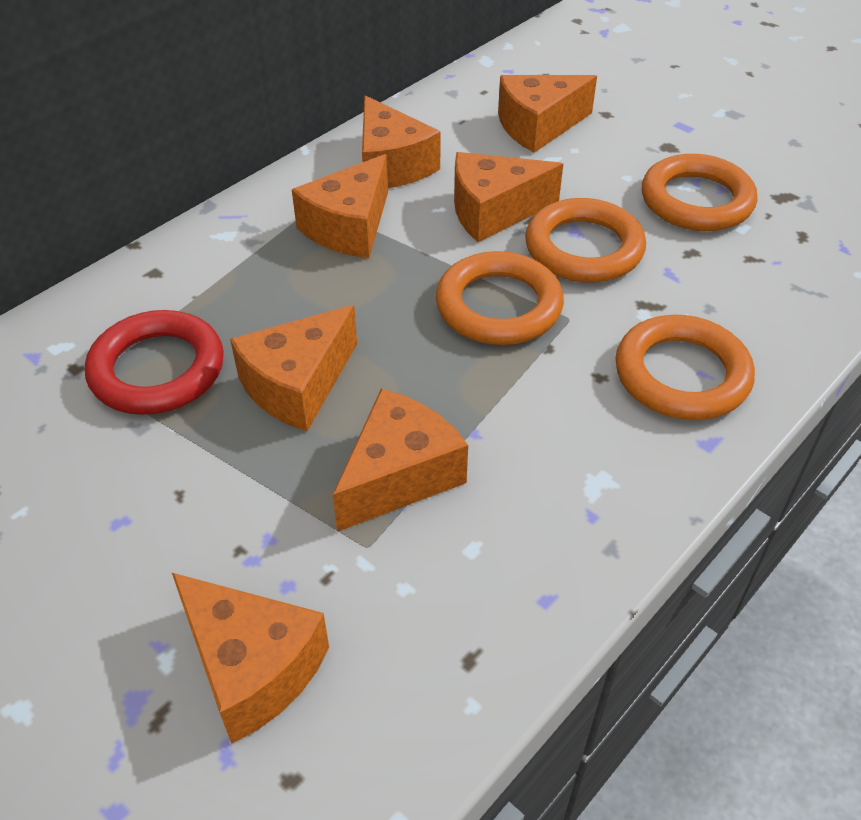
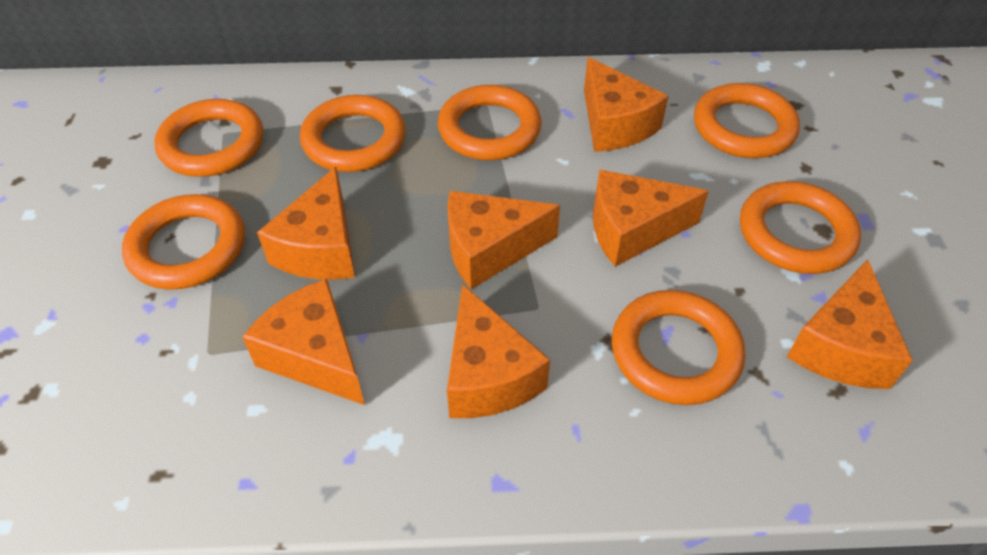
orange ring: 4 -> 7
red ring: 1 -> 0

